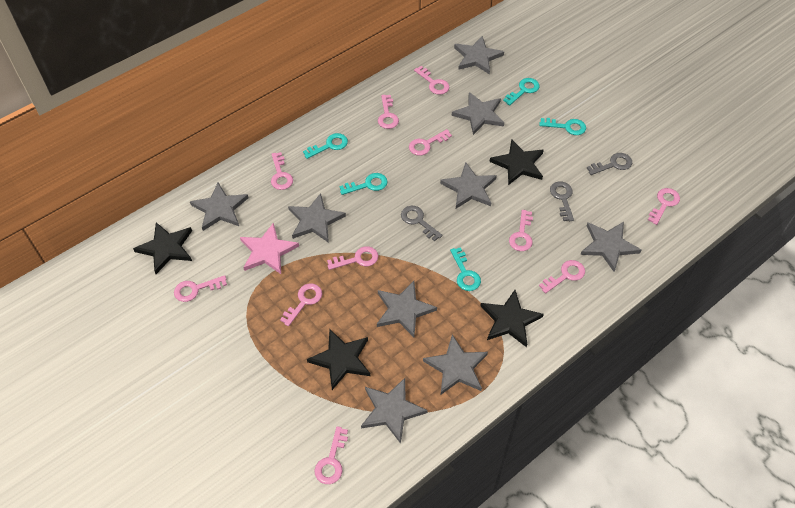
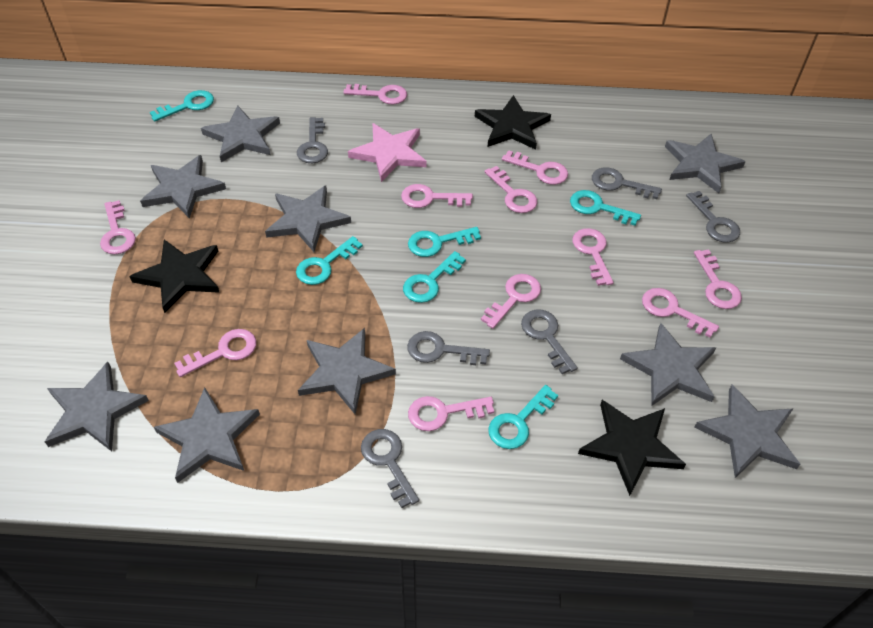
black star: 4 -> 3
grey key: 3 -> 6
turquoise key: 5 -> 6

